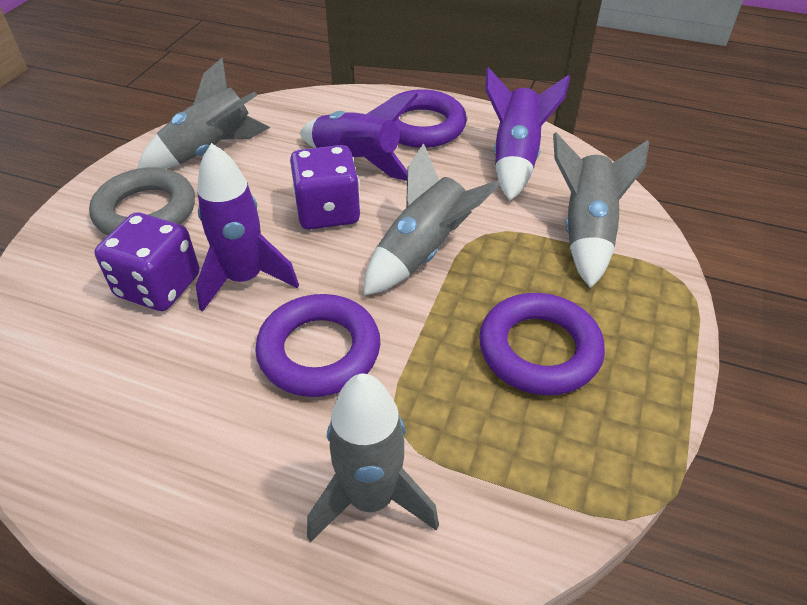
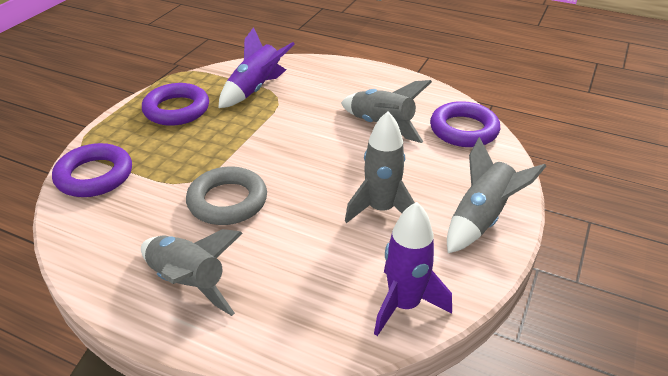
purple dice: 2 -> 0
purple rocket: 3 -> 2

